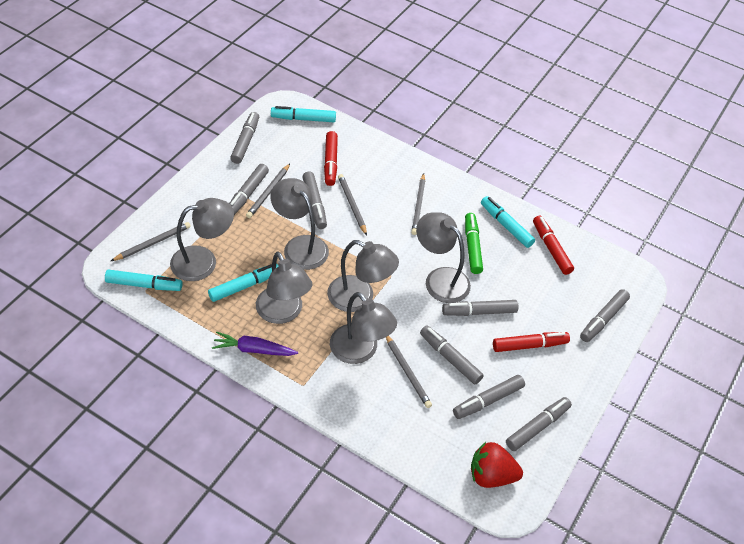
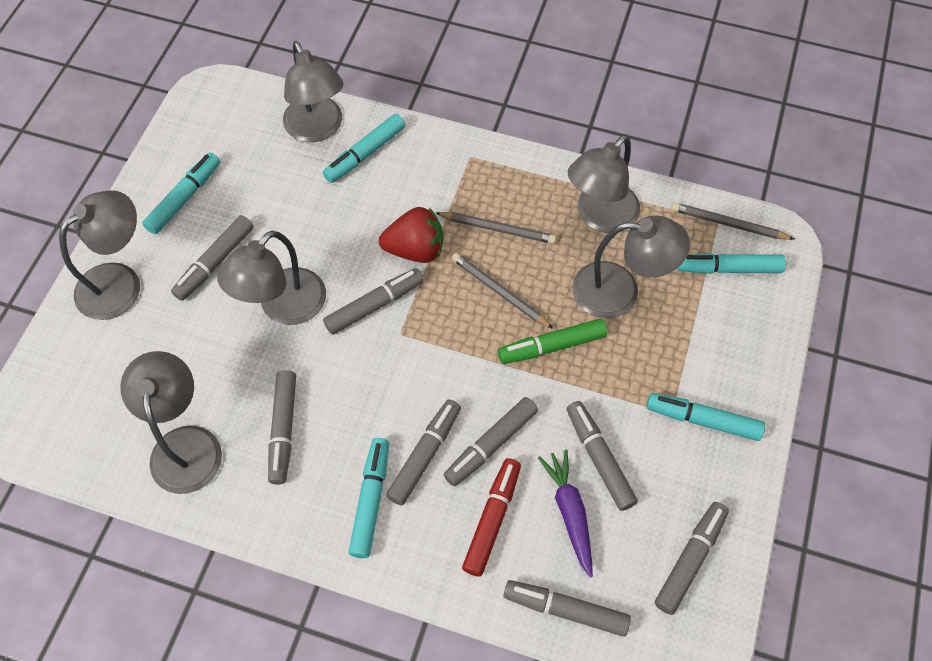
grey pencil: 5 -> 3
red marker: 3 -> 1
turquoise marker: 4 -> 5

